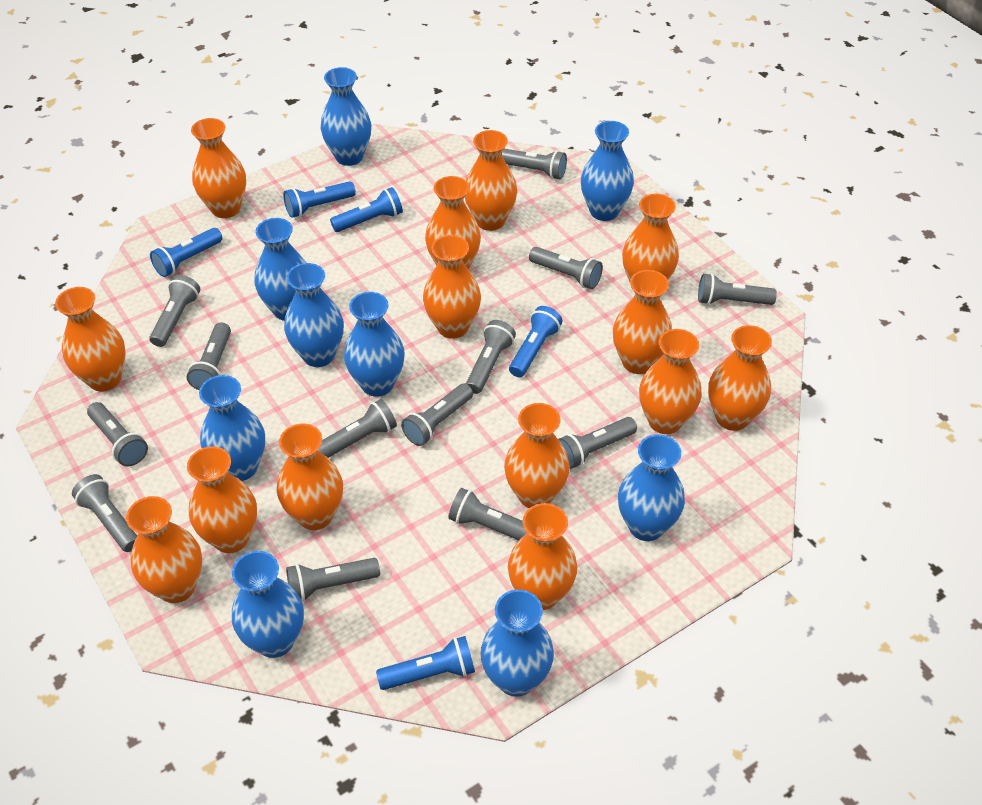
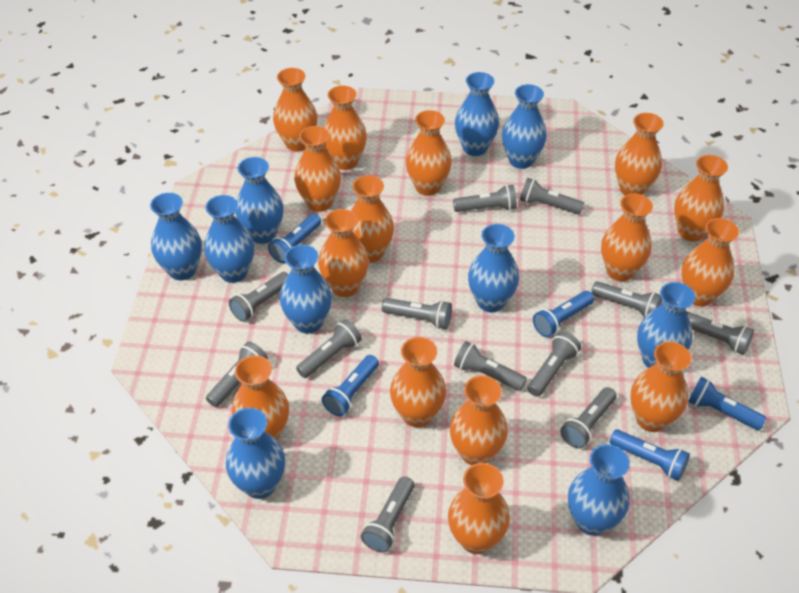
blue vase: 9 -> 10
grey flashlight: 13 -> 12
orange vase: 14 -> 15

